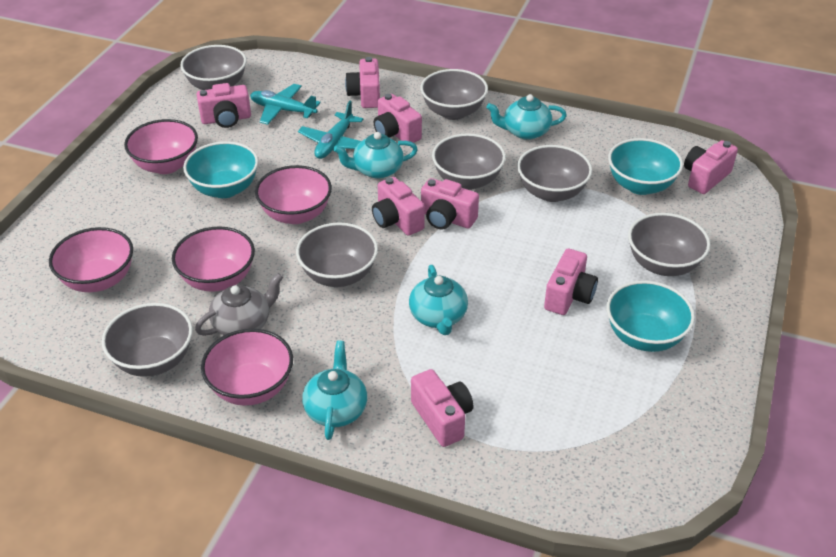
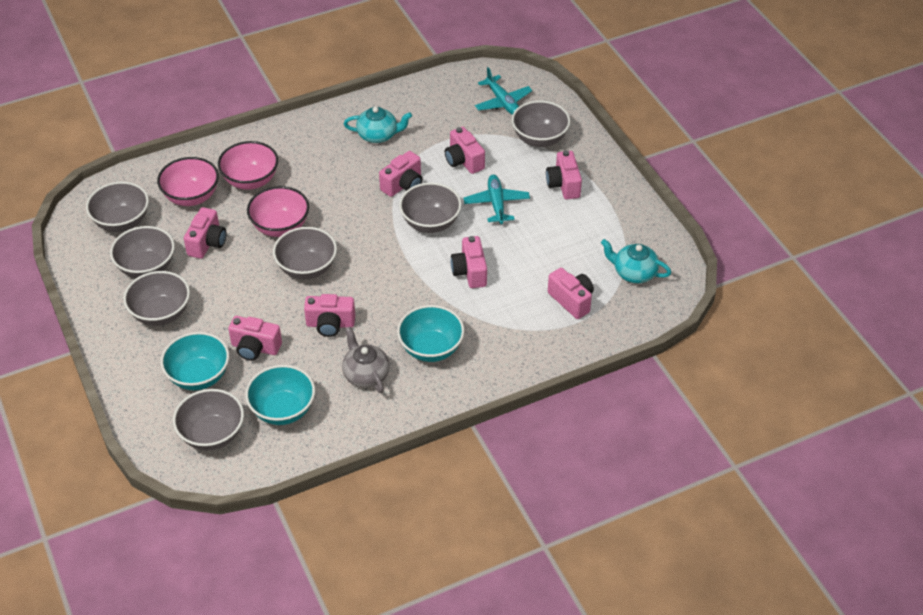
pink bowl: 5 -> 3
turquoise teapot: 4 -> 2

